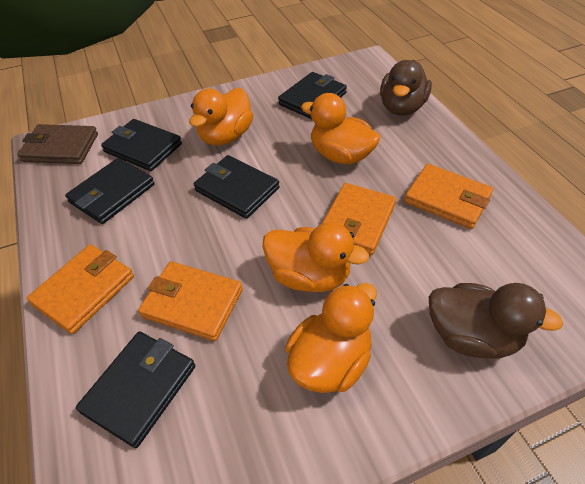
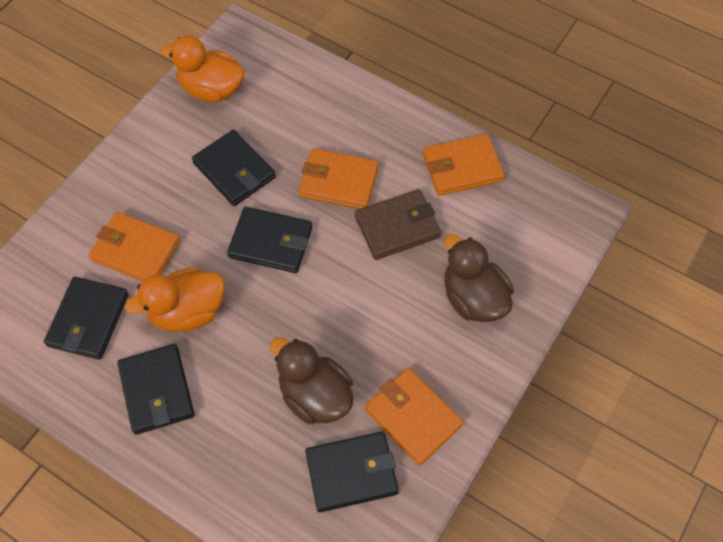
orange duck: 4 -> 2

